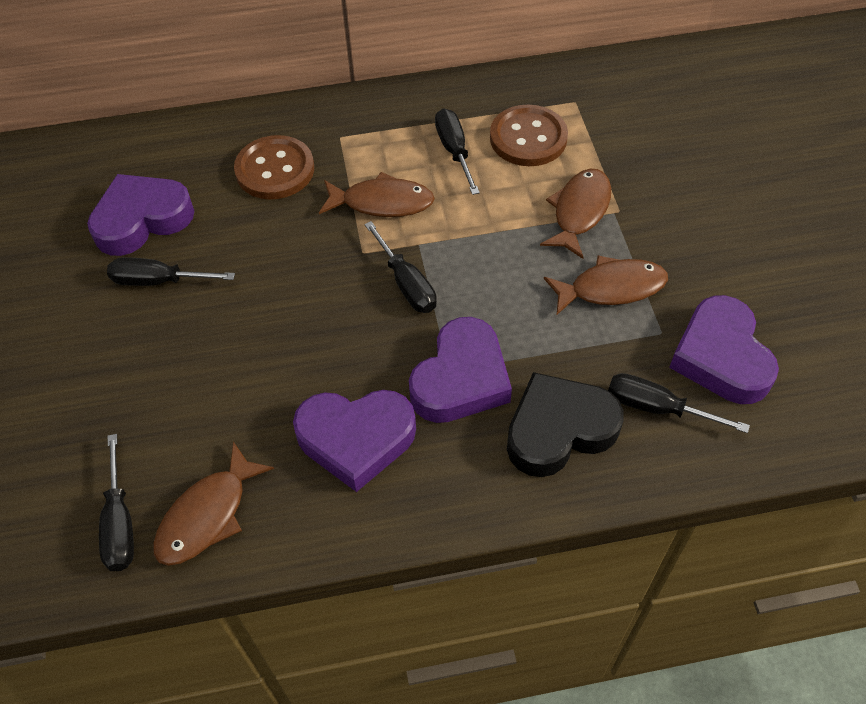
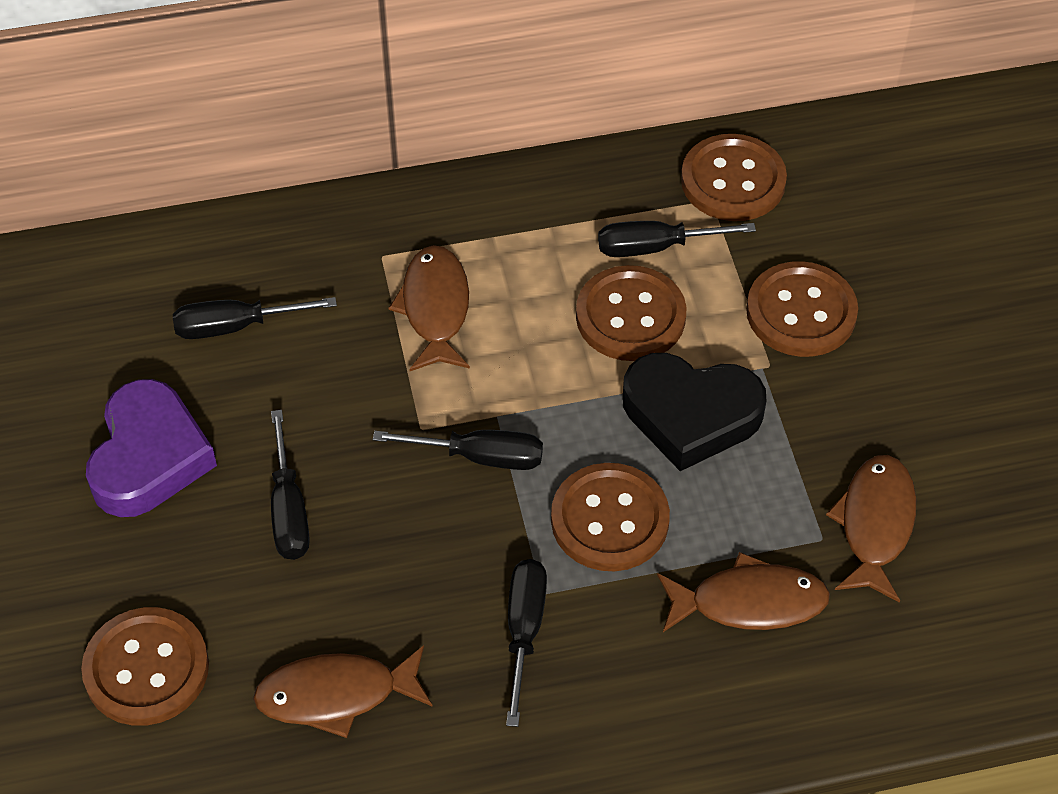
brown button: 2 -> 5
purple heart: 4 -> 1

